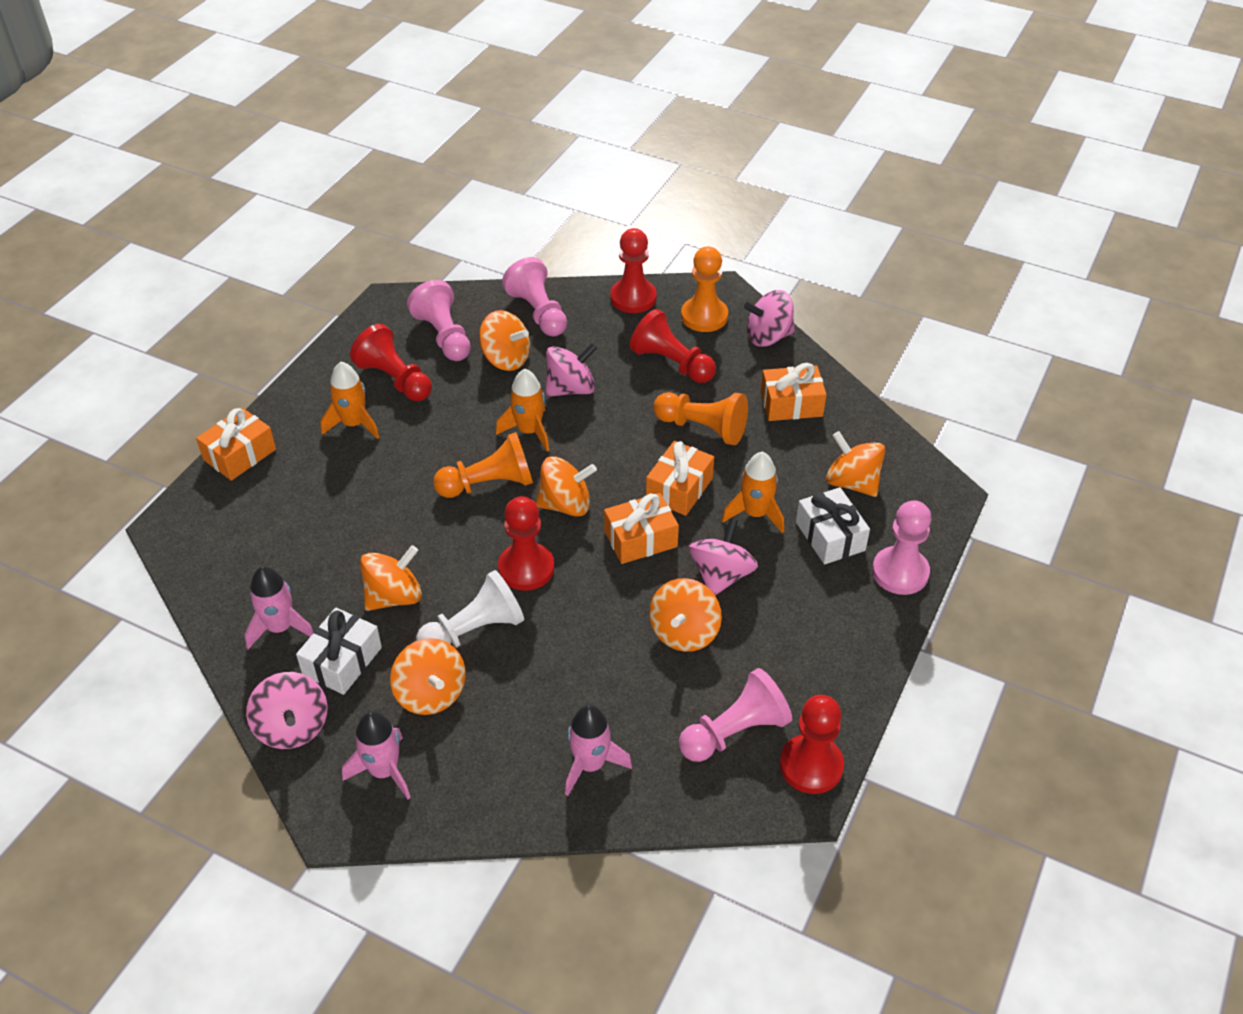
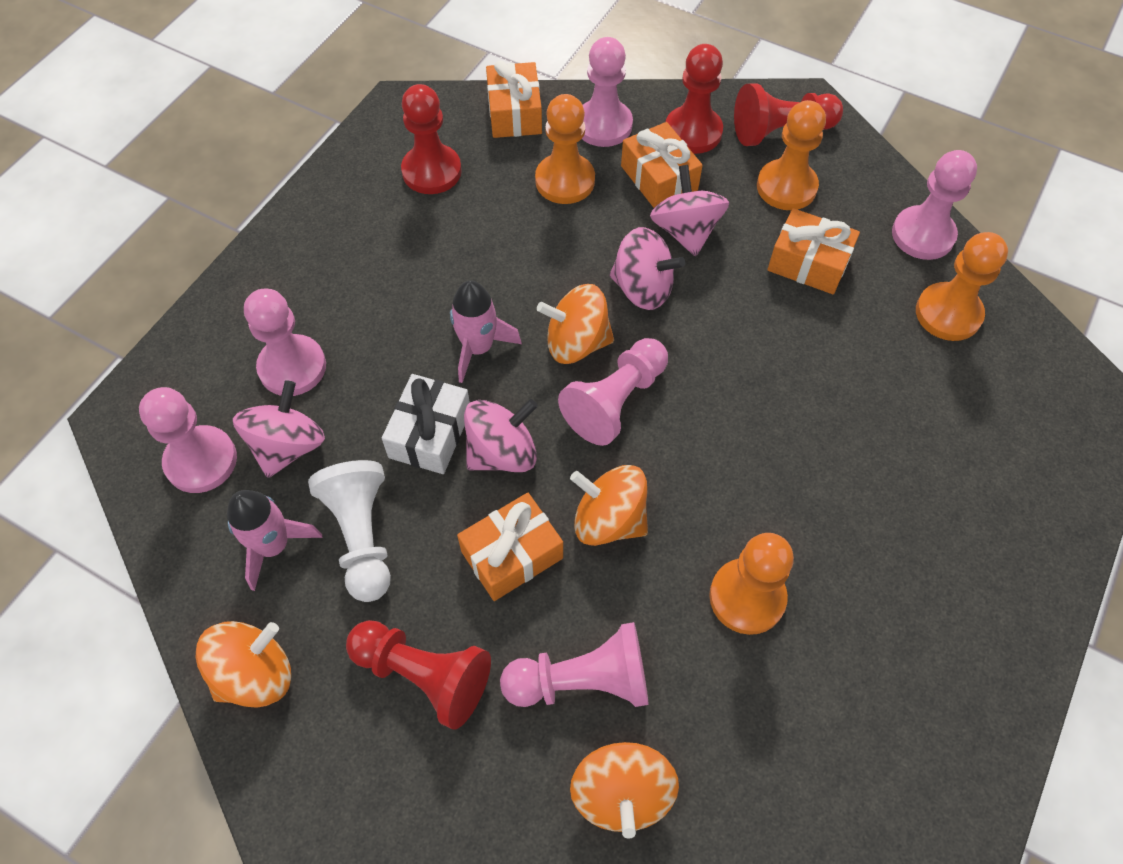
orange pawn: 3 -> 4
orange rocket: 3 -> 0
orange spinning top: 6 -> 4
pink pawn: 4 -> 6
pink rocket: 3 -> 2
red pawn: 5 -> 4
white gift: 2 -> 1

